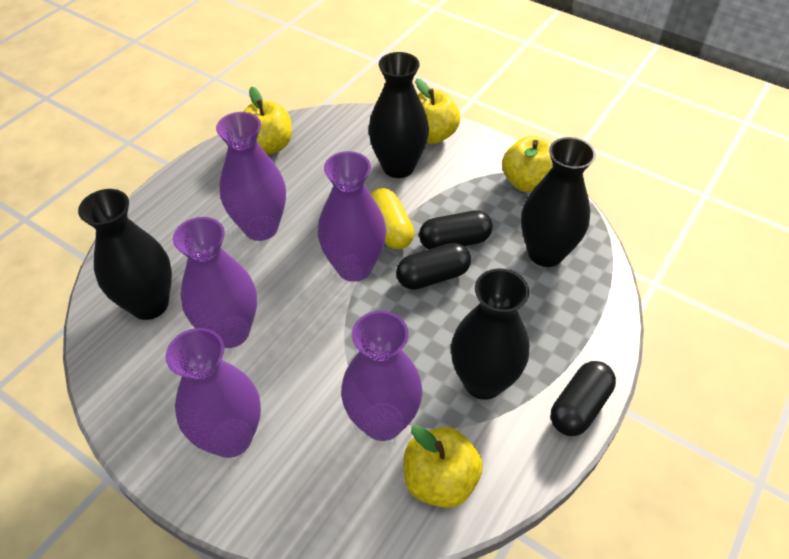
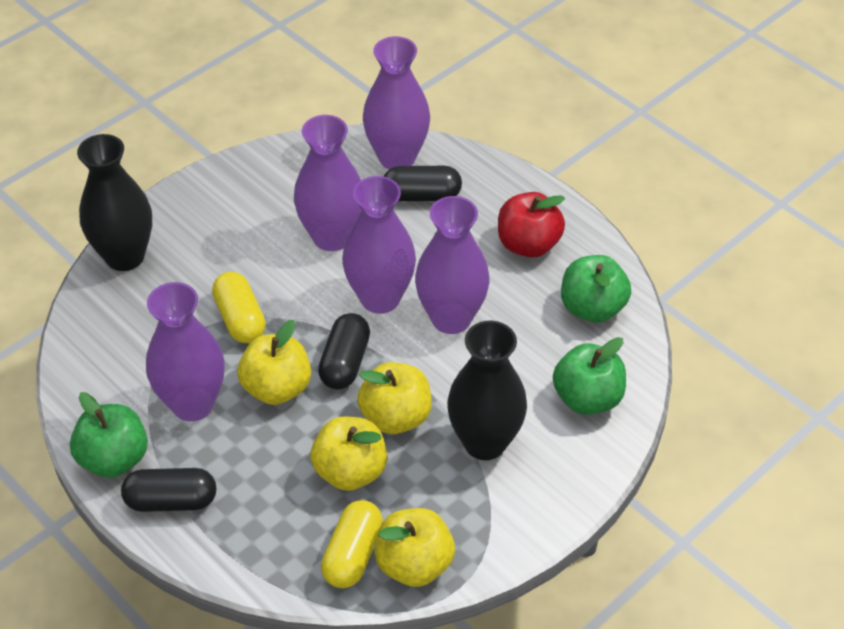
black vase: 4 -> 2
green apple: 0 -> 3
red apple: 0 -> 1
yellow capsule: 1 -> 2

